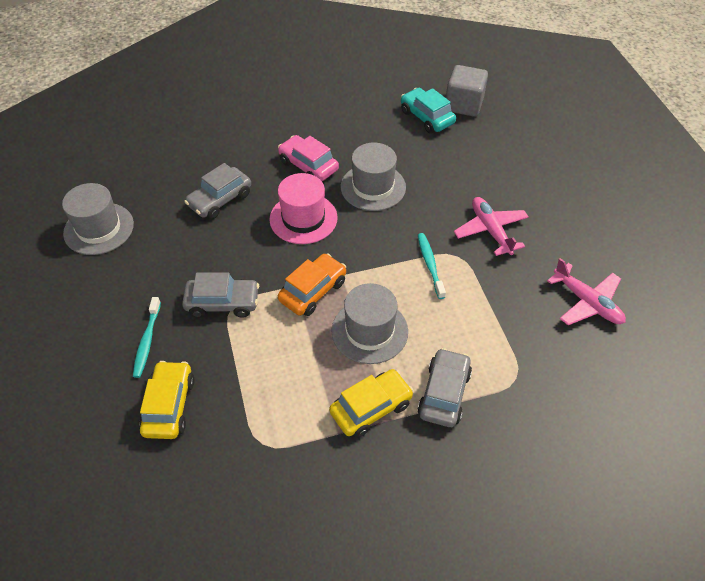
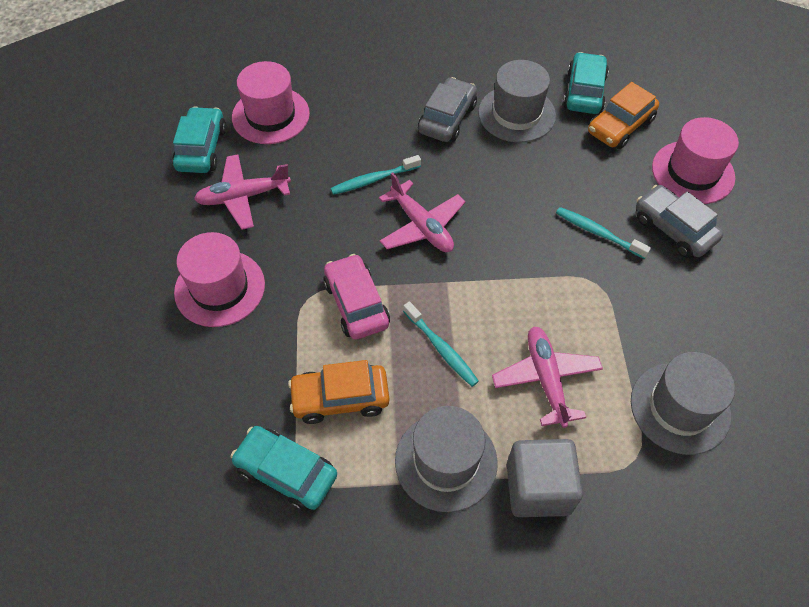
grey car: 3 -> 2
orange car: 1 -> 2
pink hat: 1 -> 3
pink plane: 2 -> 3
turquoise car: 1 -> 3
turquoise toothbrush: 2 -> 3
yellow car: 2 -> 0

